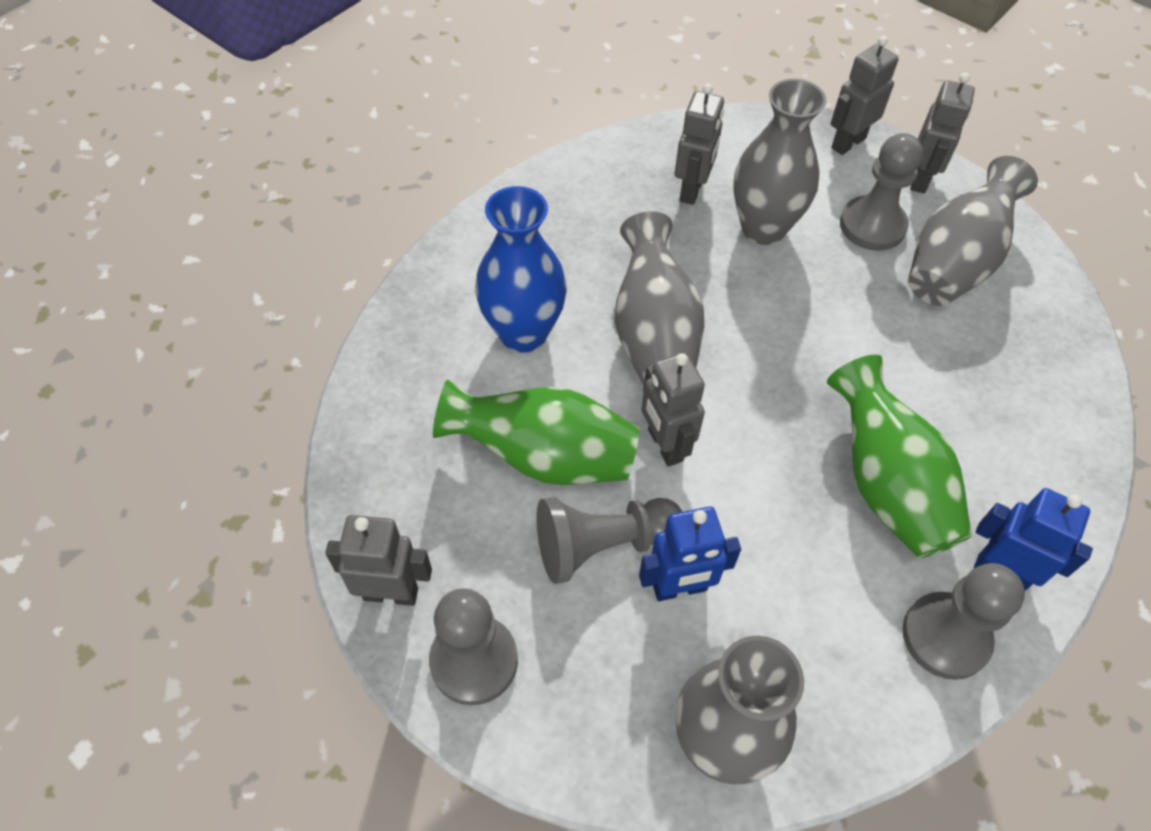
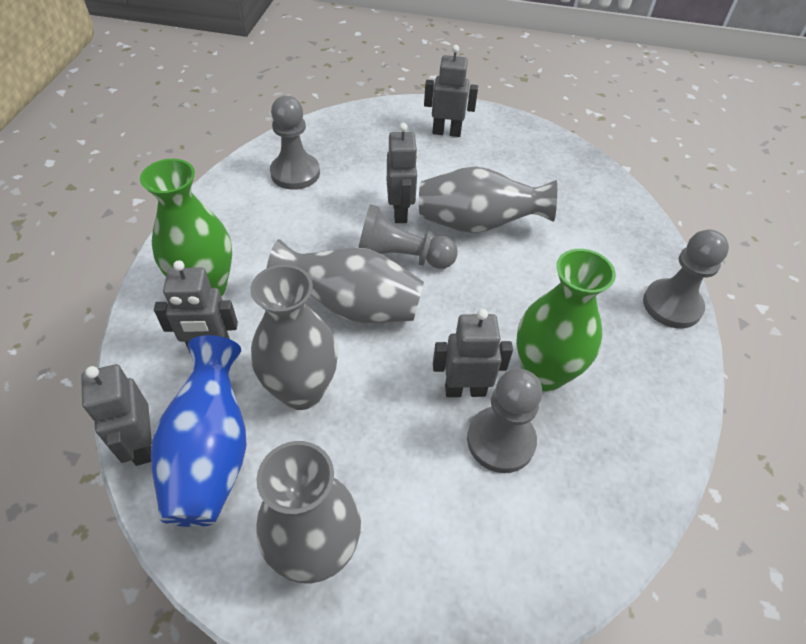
blue robot: 2 -> 0

